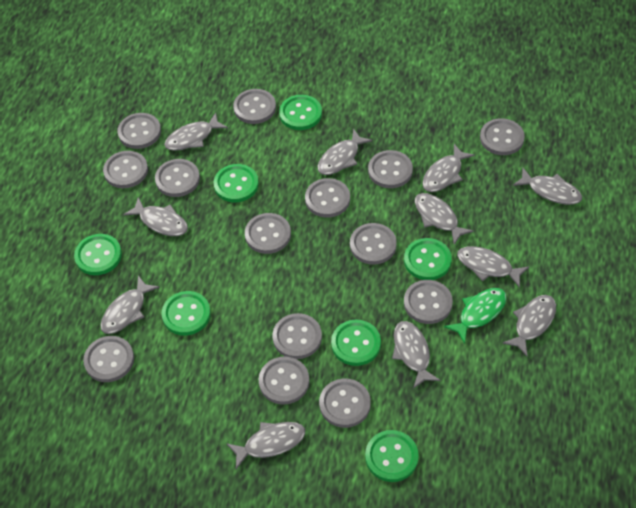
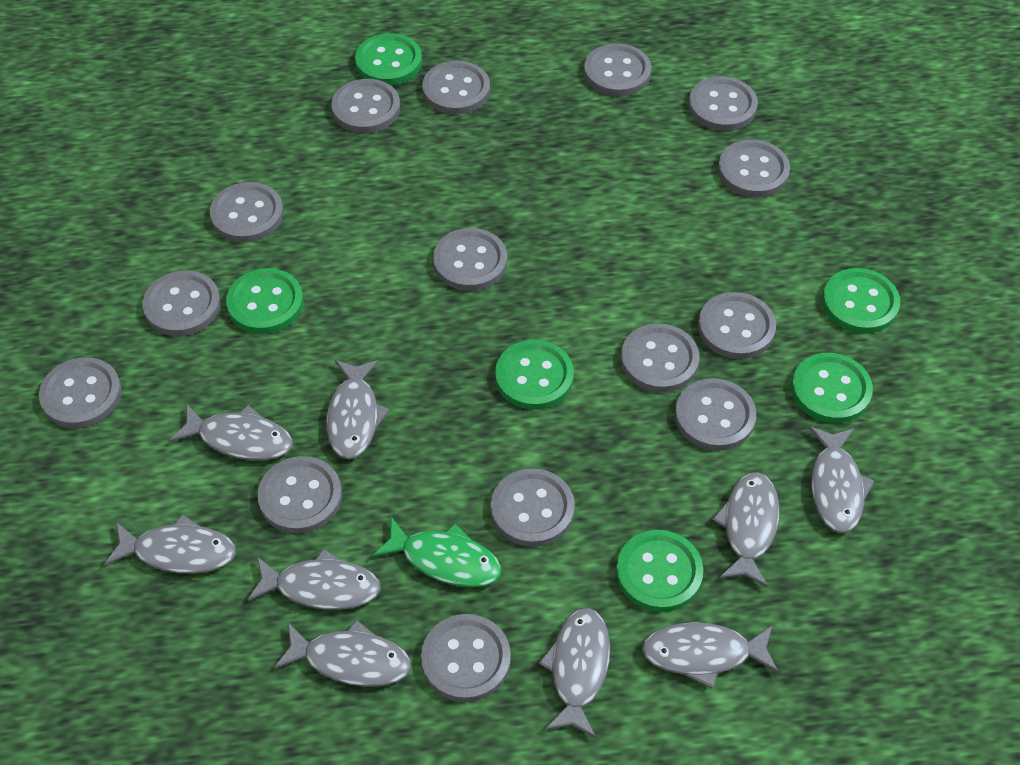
green button: 7 -> 6
grey button: 14 -> 15
grey fish: 11 -> 9

